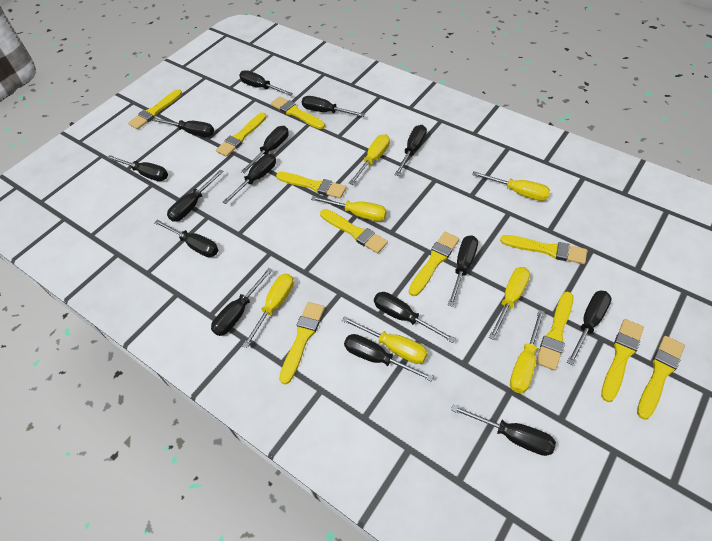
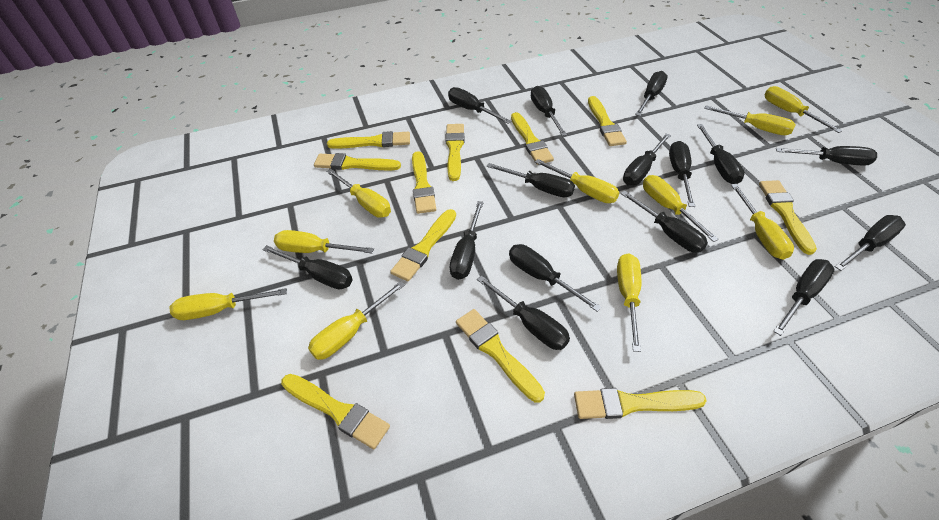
yellow screwdriver: 7 -> 10

